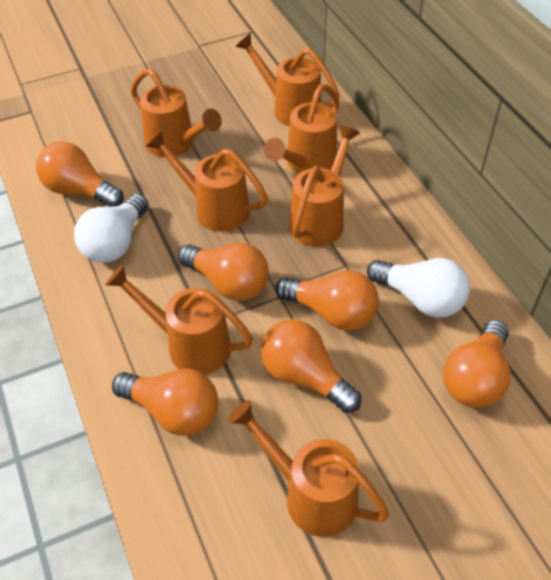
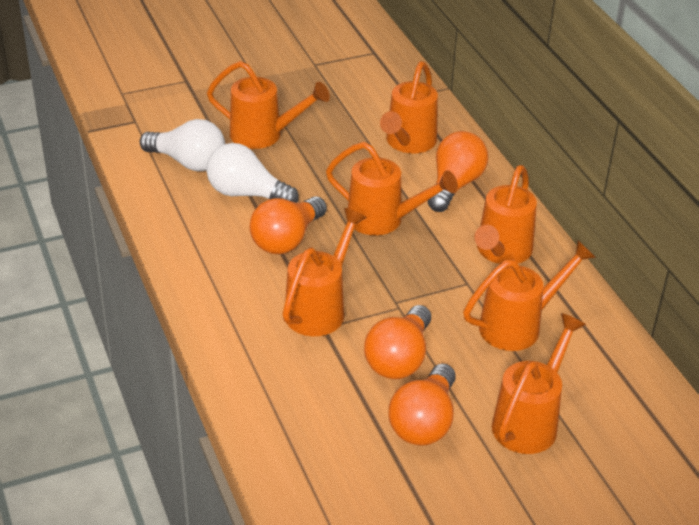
orange light bulb: 6 -> 4

